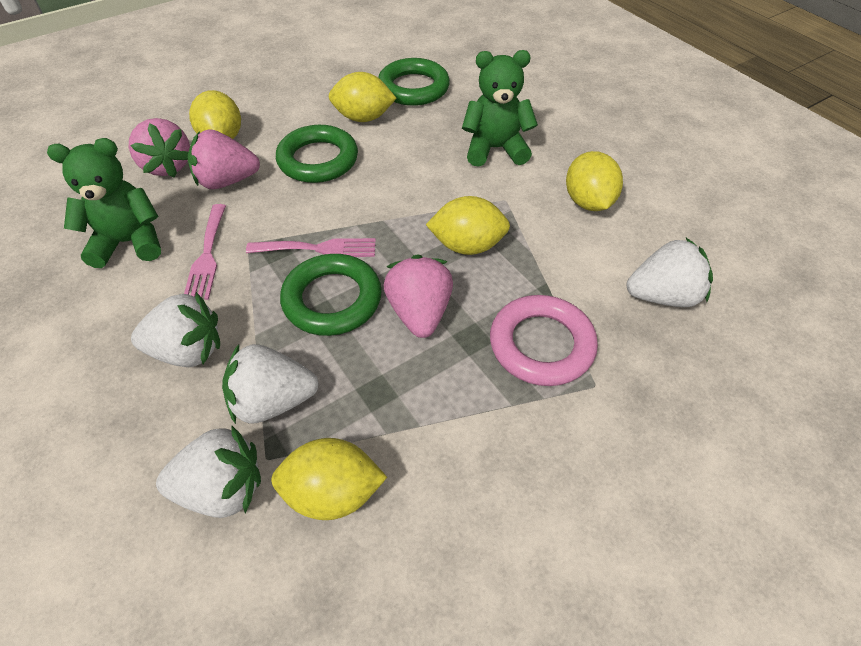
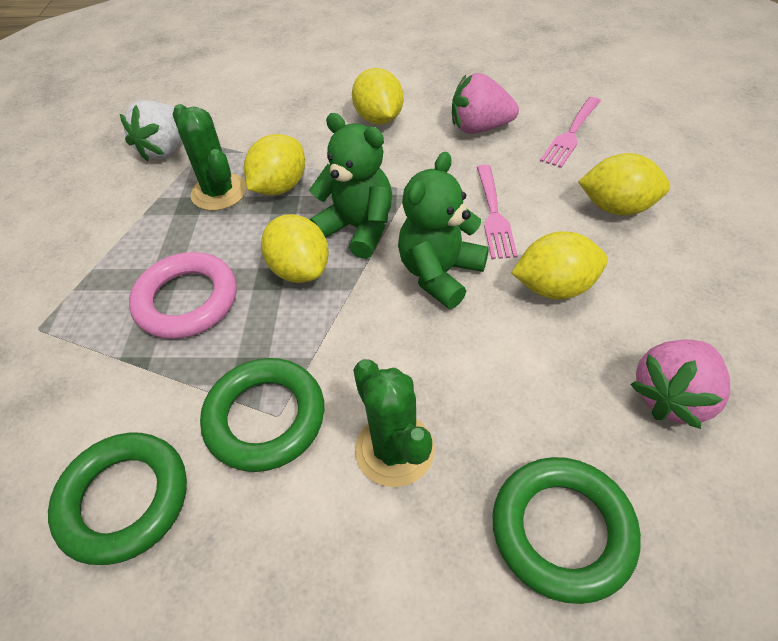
green cactus: 0 -> 2
pink strawberry: 3 -> 2
white strawberry: 4 -> 1

